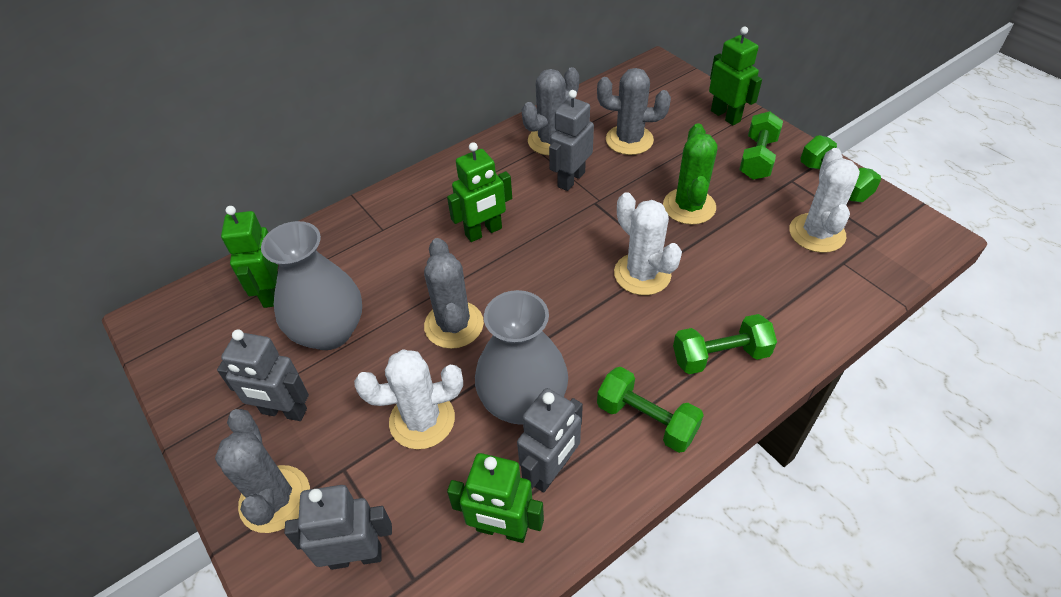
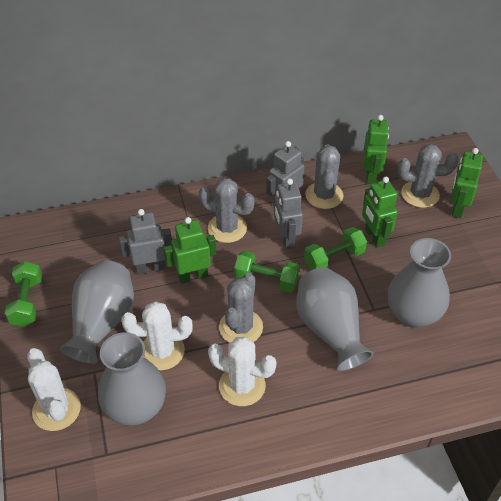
green cactus: 1 -> 0
green dumbbell: 4 -> 3
grey robot: 4 -> 3
grey vase: 2 -> 4

